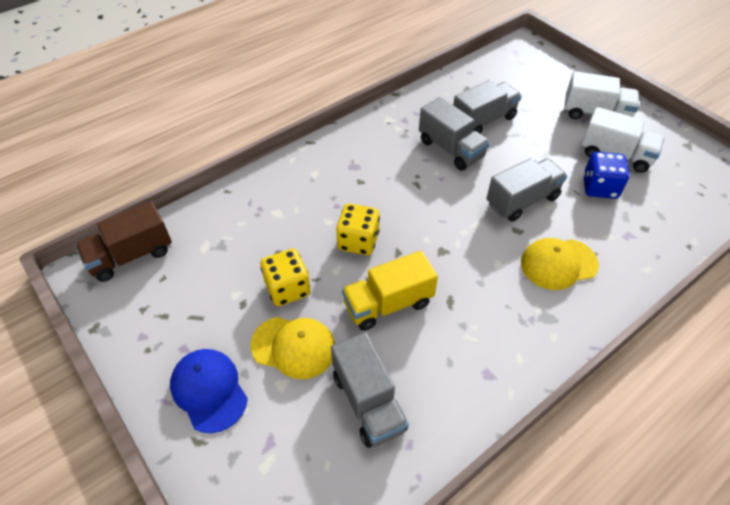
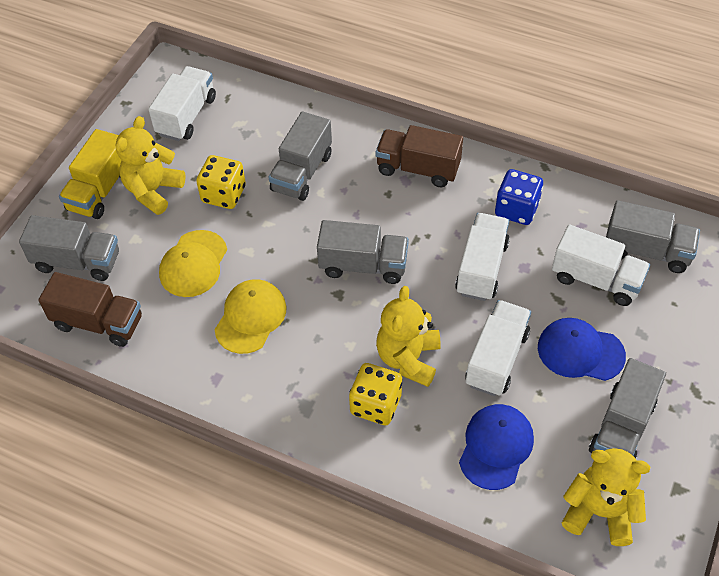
blue cap: 1 -> 2
brown truck: 1 -> 2
grey truck: 4 -> 5
white truck: 2 -> 4
yellow teddy bear: 0 -> 3

